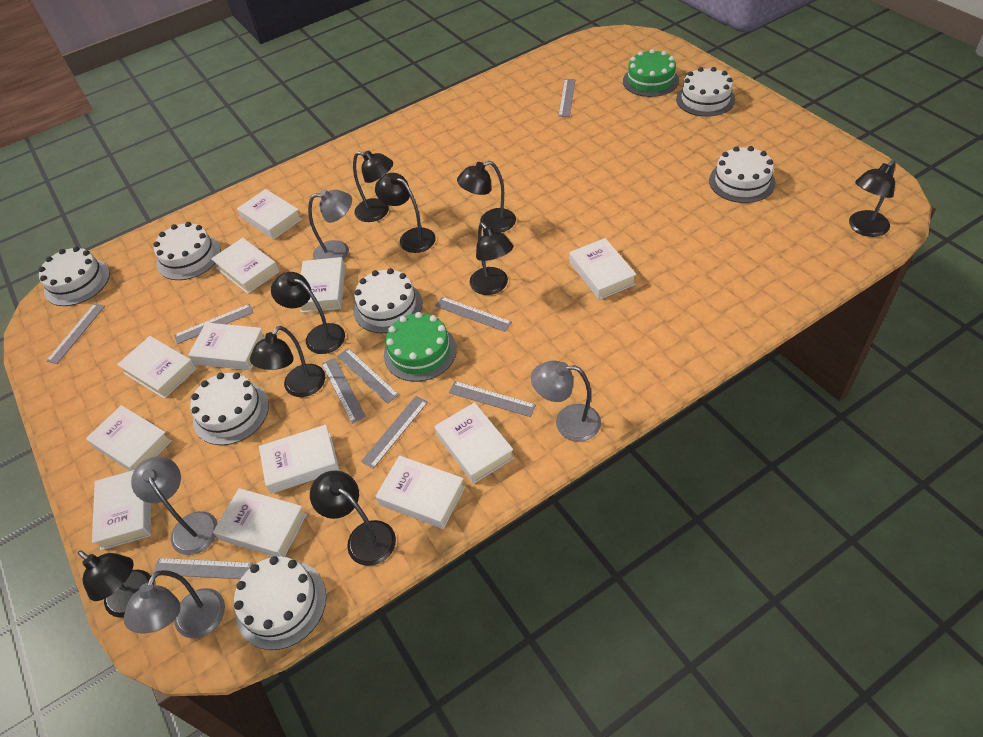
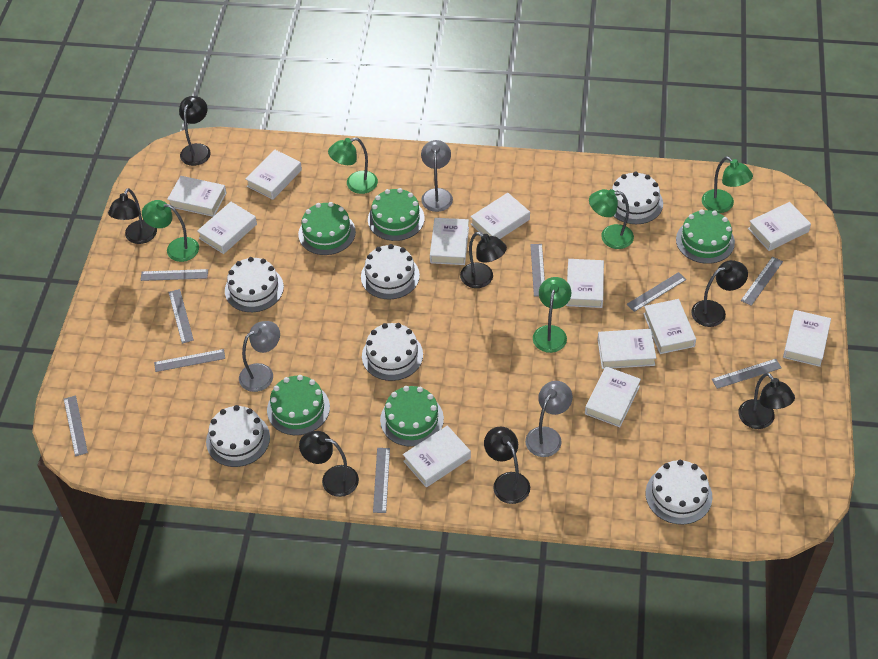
black lamp: 9 -> 7
green cake: 2 -> 5
green lamp: 0 -> 5
grey lamp: 4 -> 3
white cake: 7 -> 6

